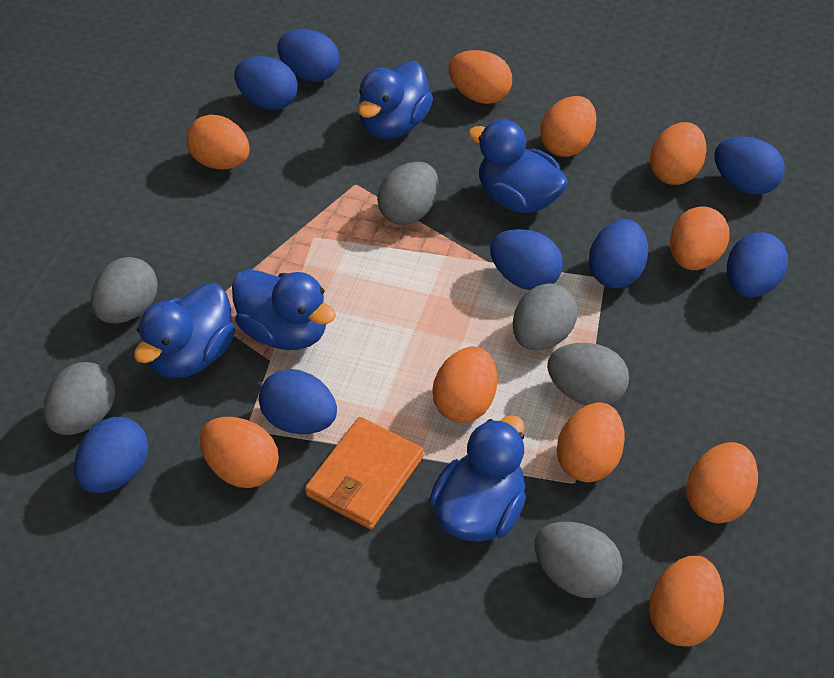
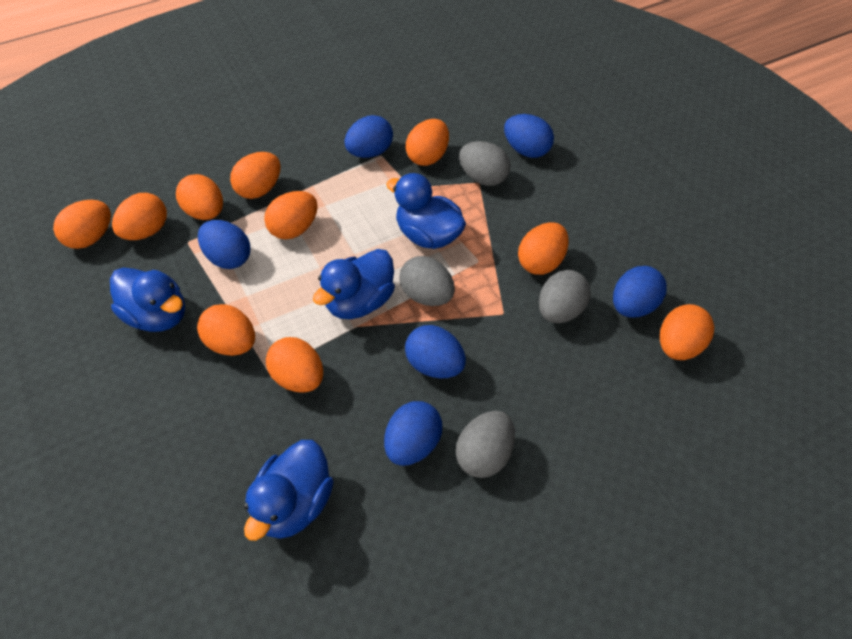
blue duck: 5 -> 4
blue egg: 8 -> 6
grey egg: 6 -> 4
orange wallet: 1 -> 0

